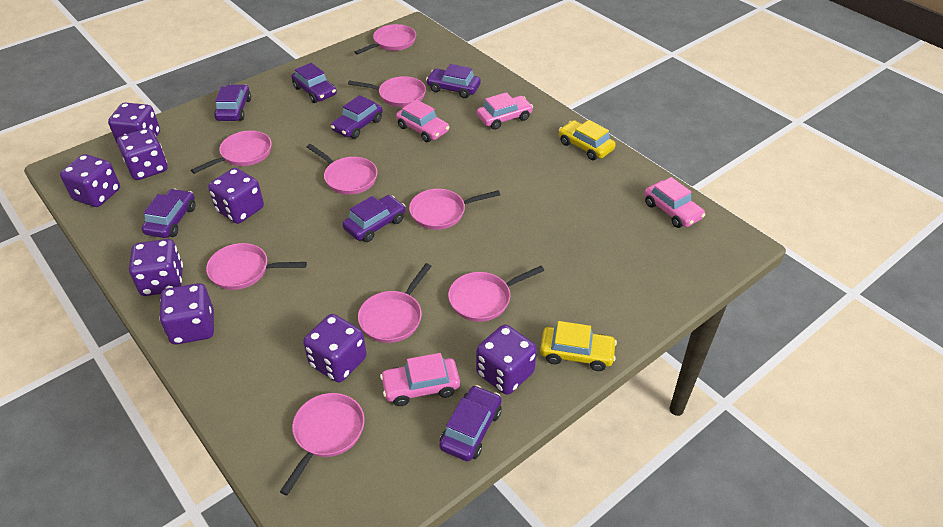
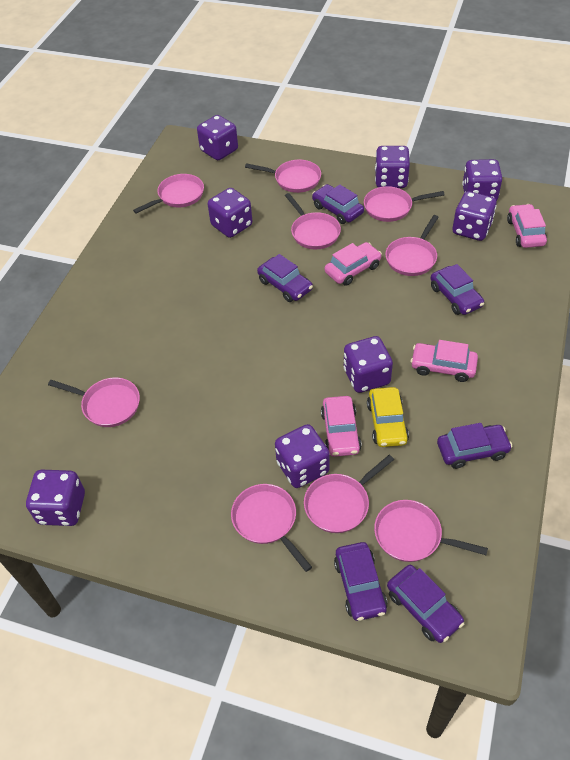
purple car: 7 -> 6
yellow car: 2 -> 1

